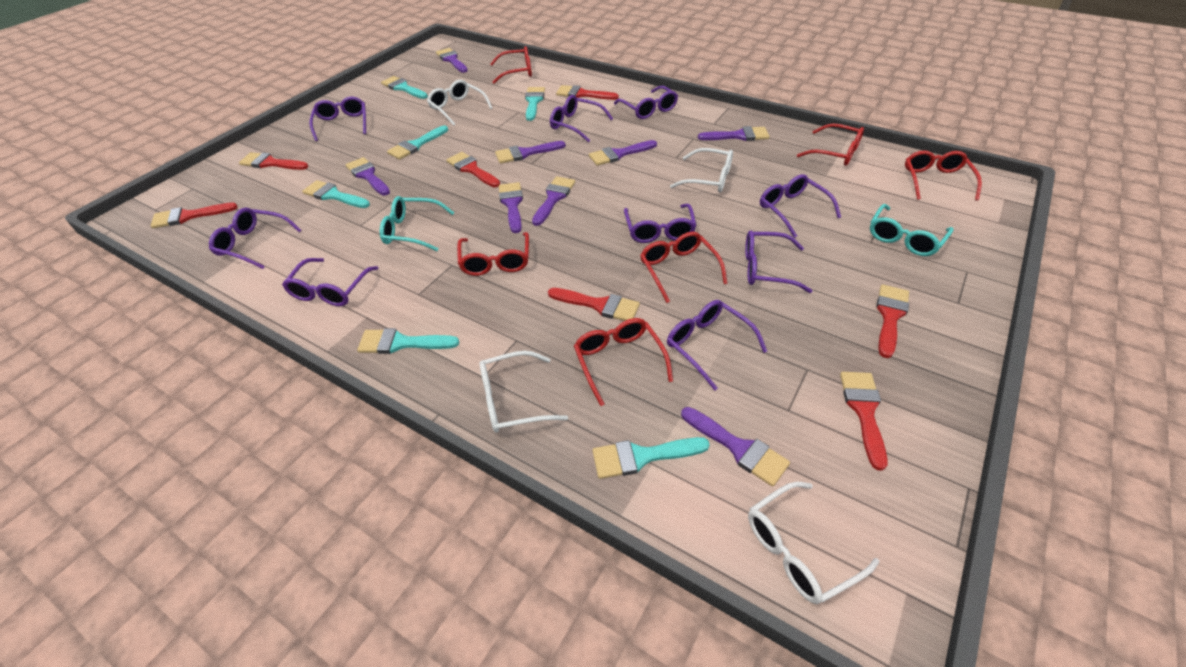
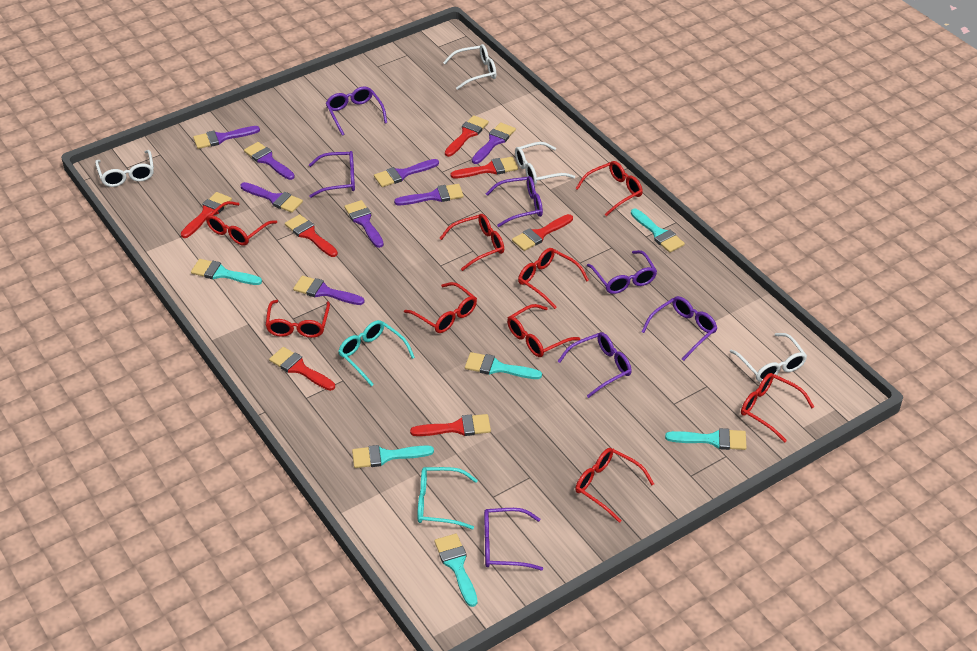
purple glasses: 9 -> 7
red glasses: 6 -> 9

